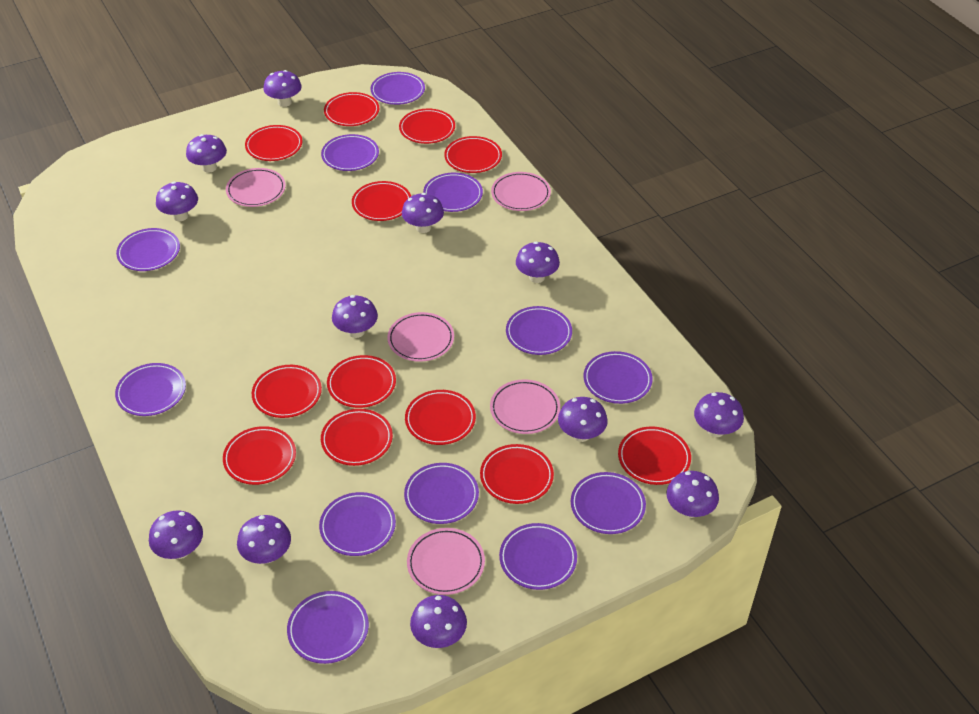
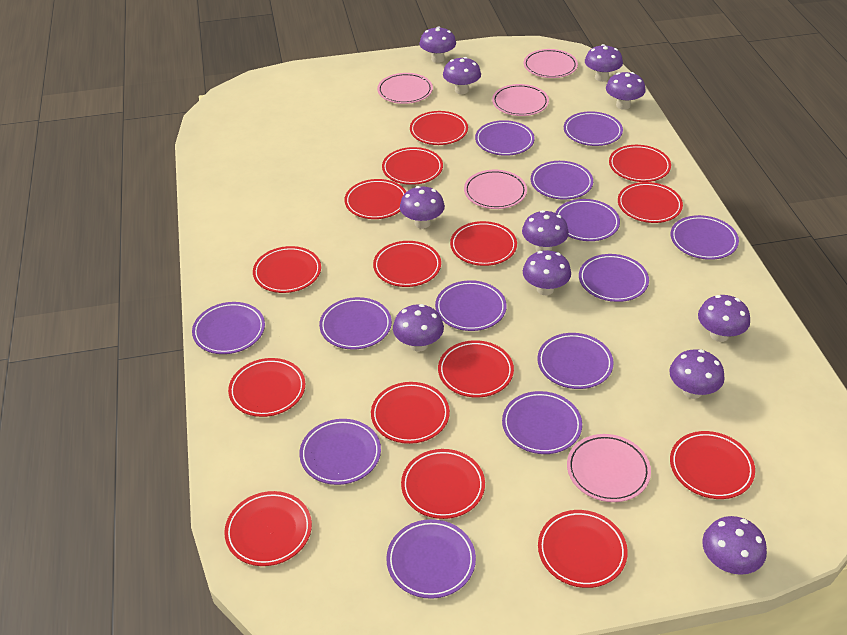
purple mushroom: 12 -> 11
purple plate: 12 -> 13
red plate: 12 -> 15

